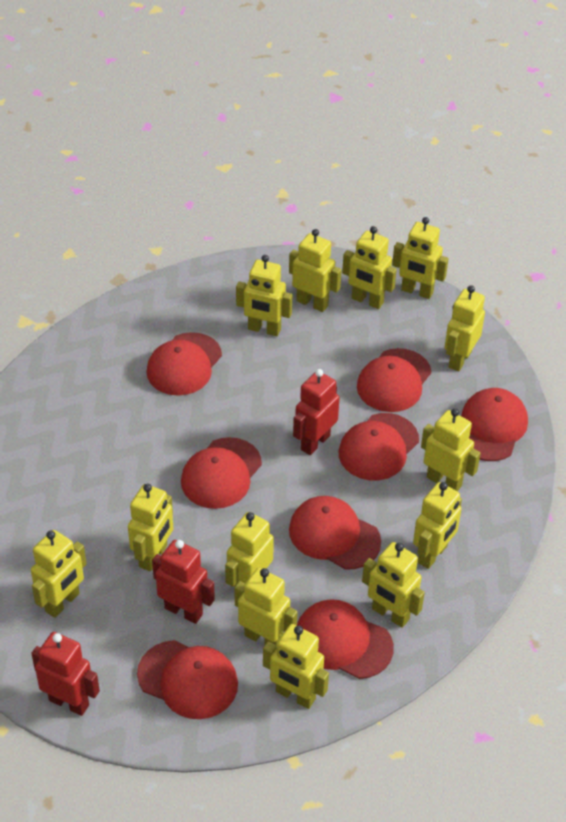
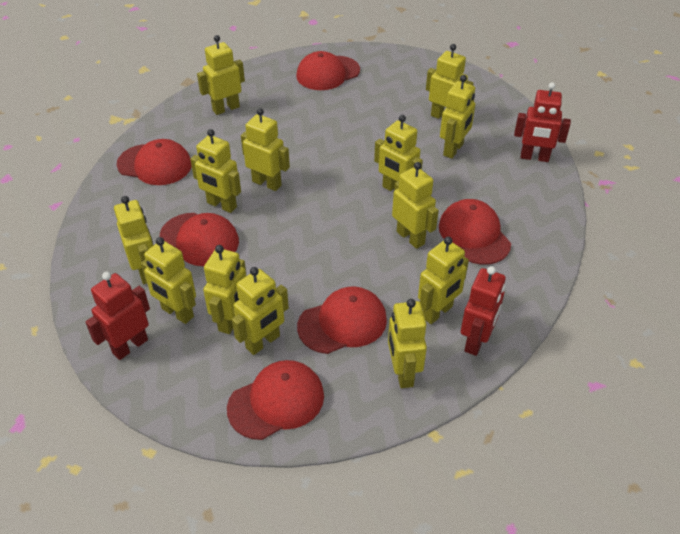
red cap: 8 -> 6

